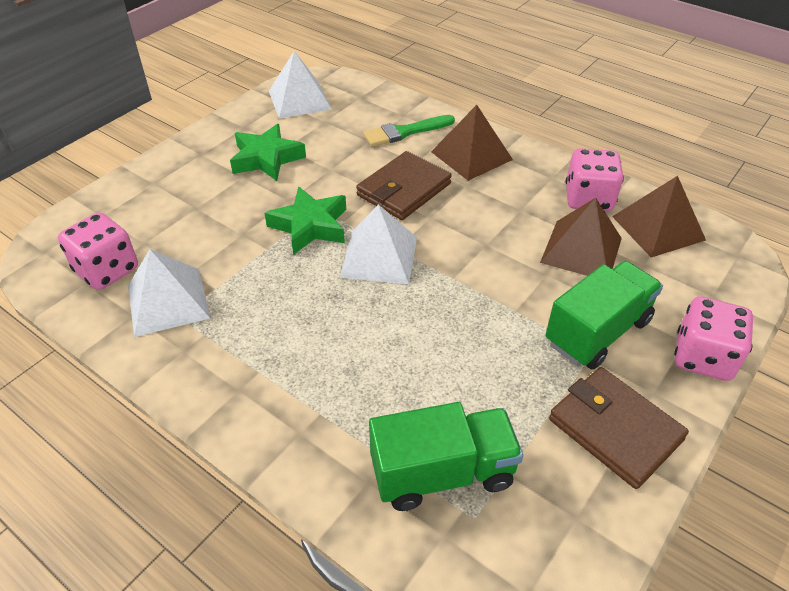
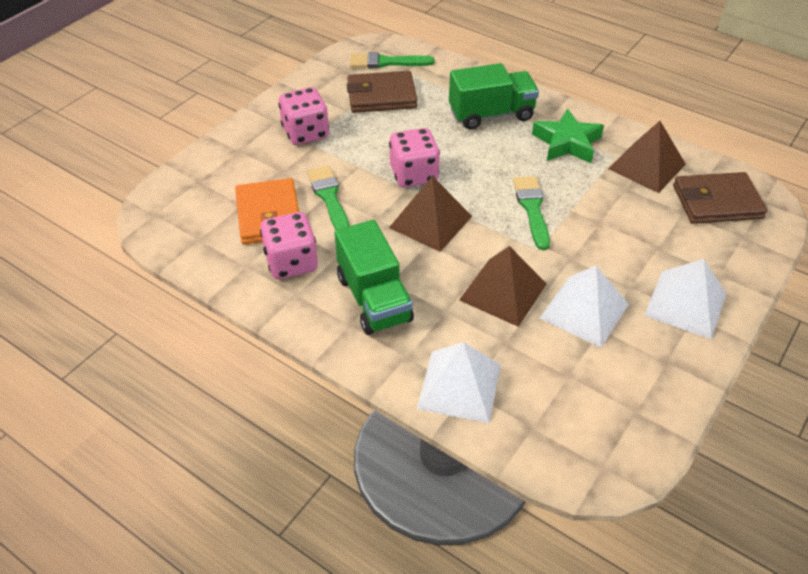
green brush: 1 -> 3
green star: 2 -> 1
orange wallet: 0 -> 1

